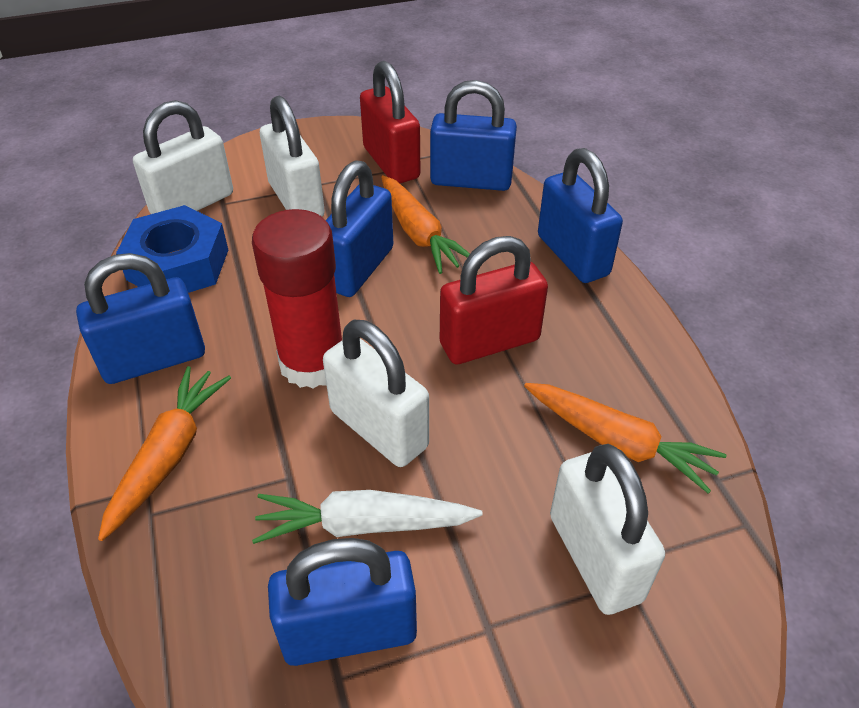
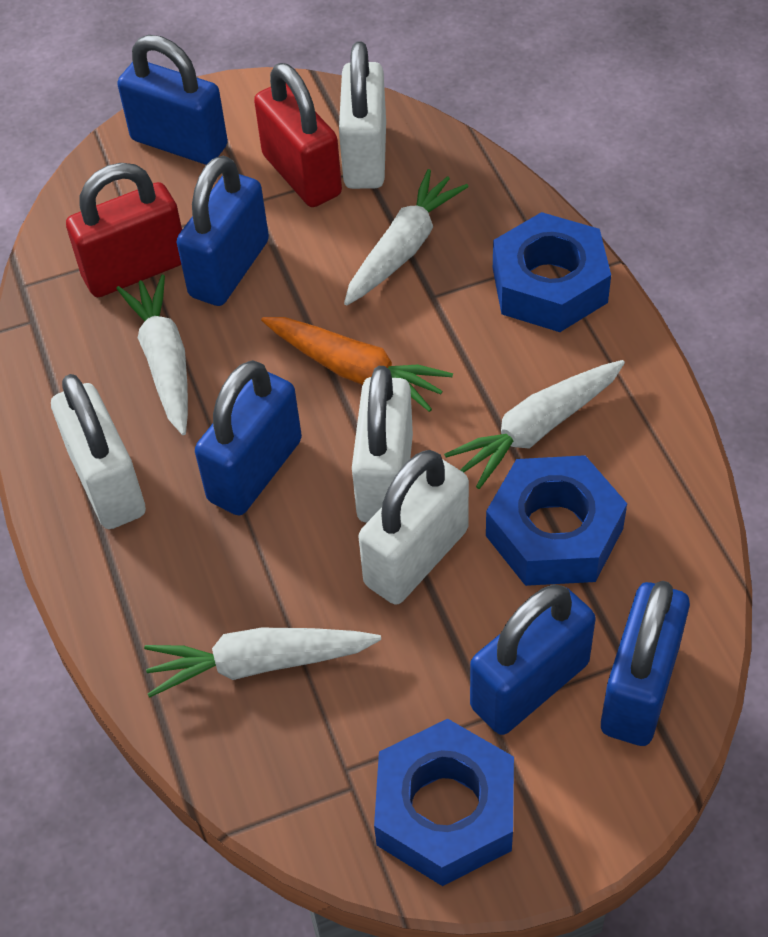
blue nut: 1 -> 3
orange carrot: 3 -> 1
red glue stick: 1 -> 0
white carrot: 1 -> 4

